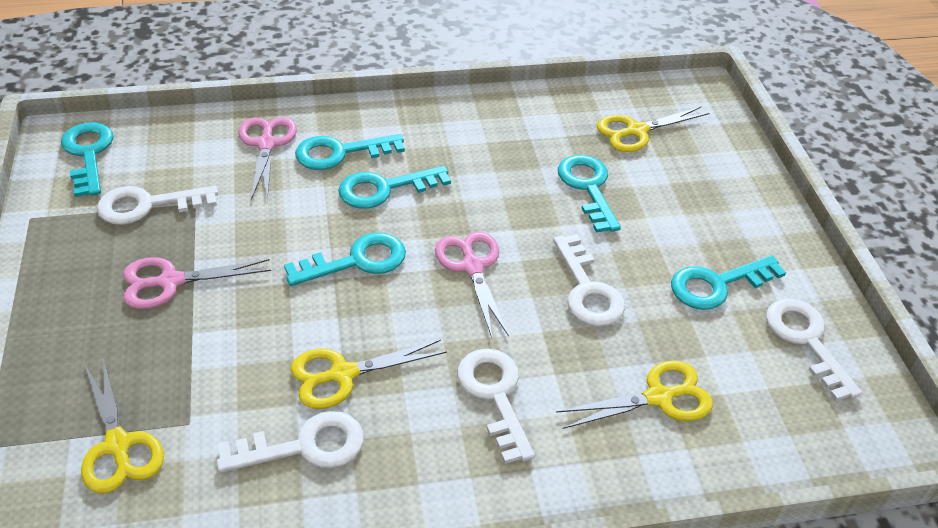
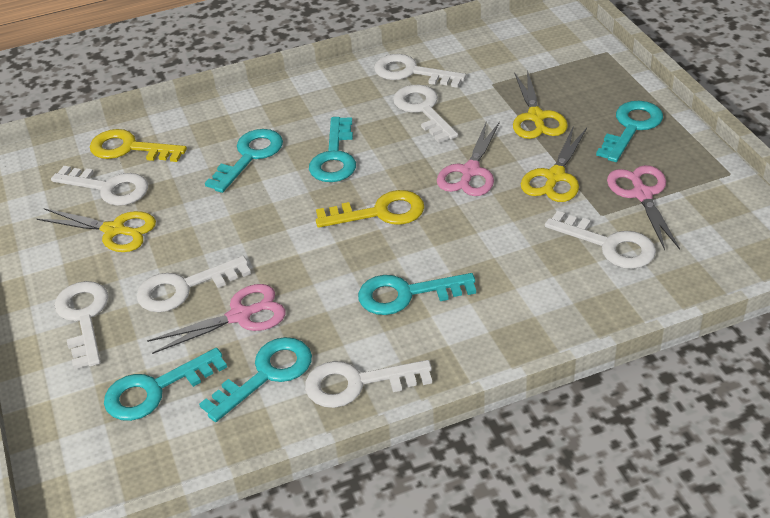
white key: 5 -> 7
yellow key: 0 -> 2
yellow scissors: 4 -> 3

